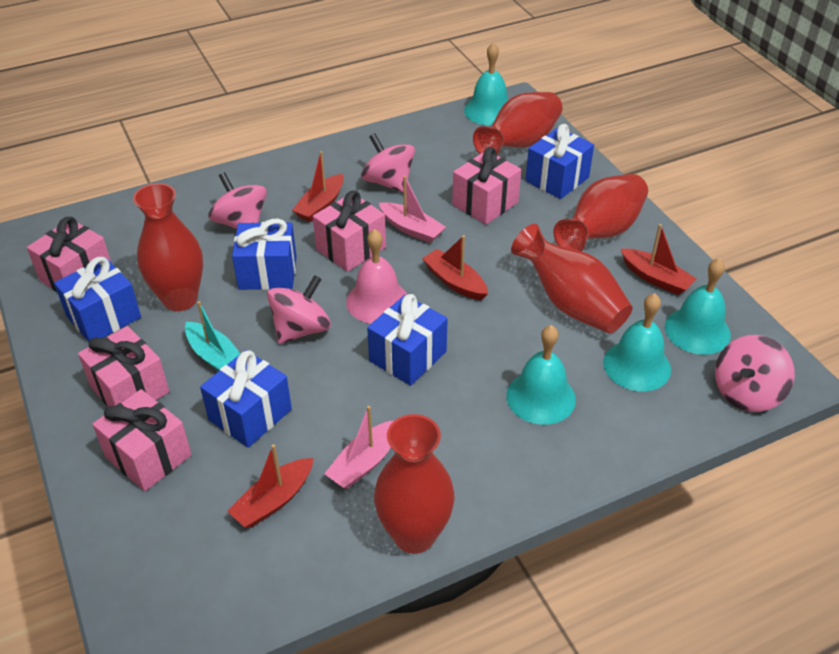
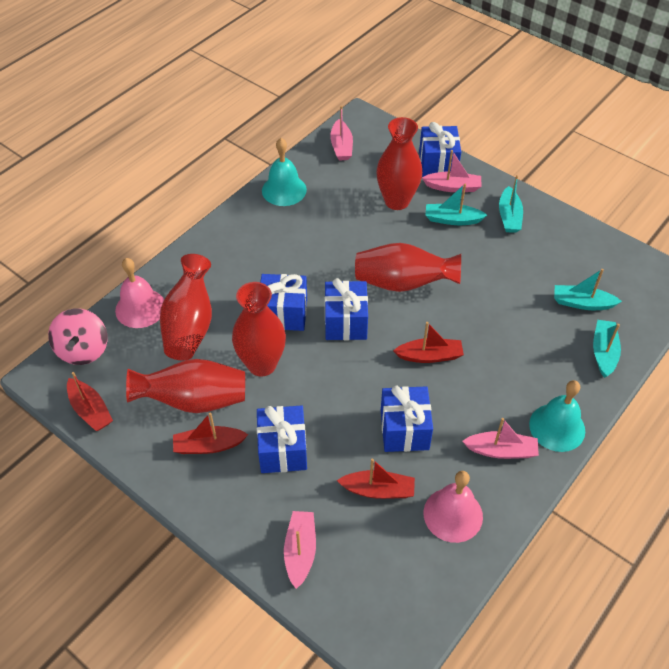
pink bell: 1 -> 2
pink boat: 2 -> 4
pink gift: 5 -> 0
pink spinning top: 4 -> 1
turquoise bell: 4 -> 2
turquoise boat: 1 -> 4

